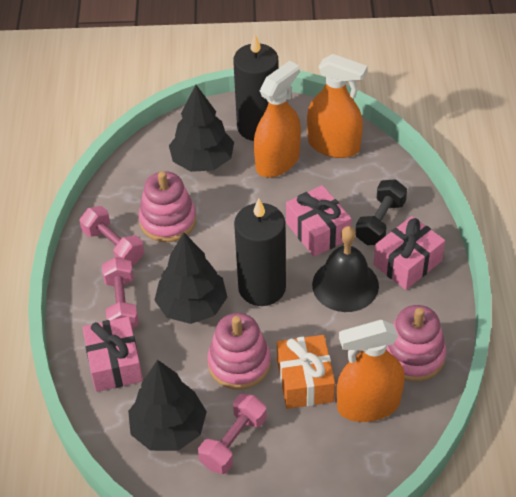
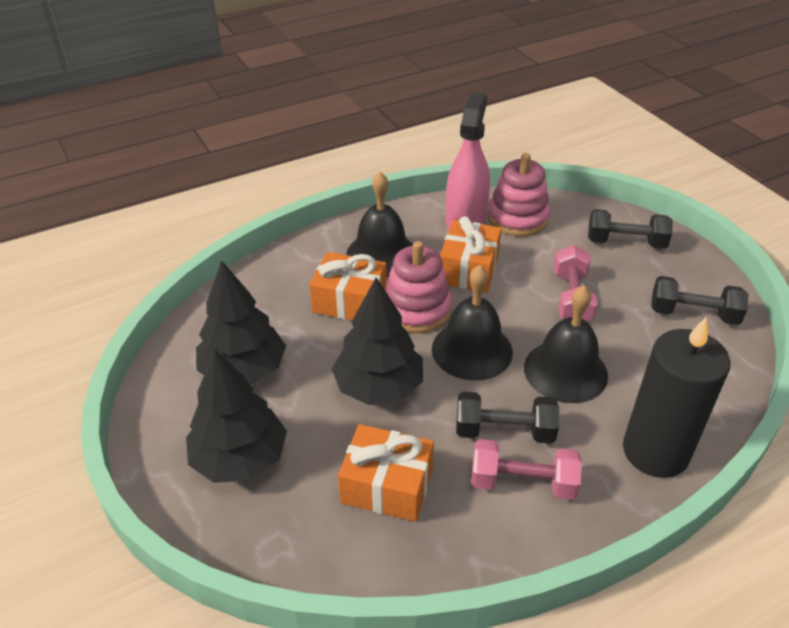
black bell: 1 -> 3
black candle: 2 -> 1
black dumbbell: 1 -> 3
orange gift: 1 -> 3
orange spray bottle: 3 -> 0
pink dumbbell: 3 -> 2
pink gift: 3 -> 0
pink spray bottle: 0 -> 1
pink stacking toy: 3 -> 2

